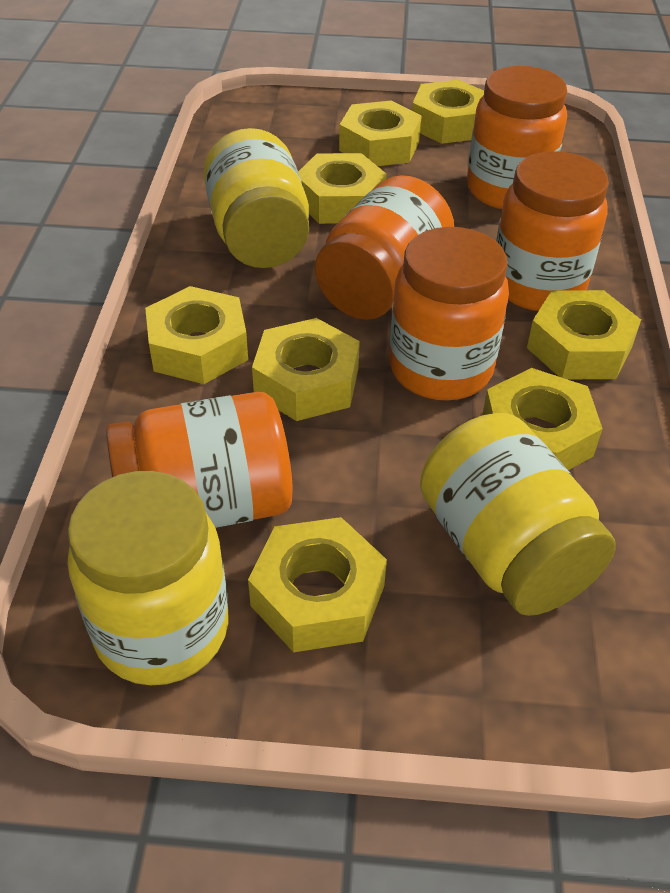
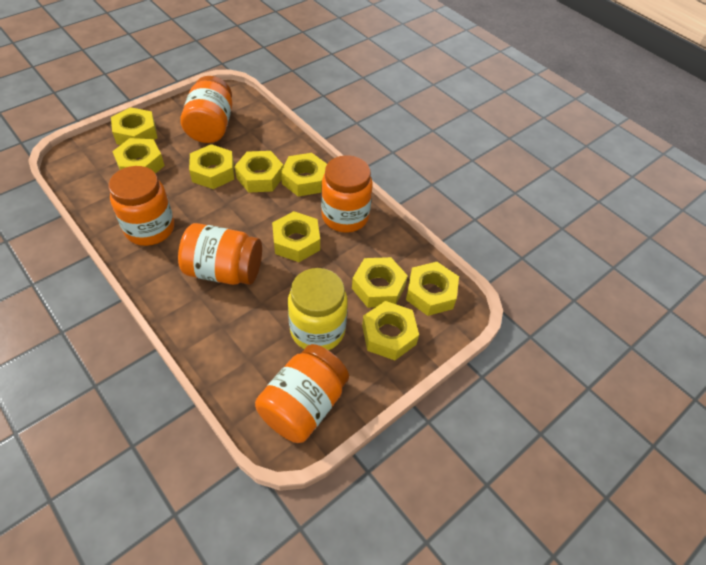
yellow jar: 3 -> 1
yellow nut: 8 -> 9

